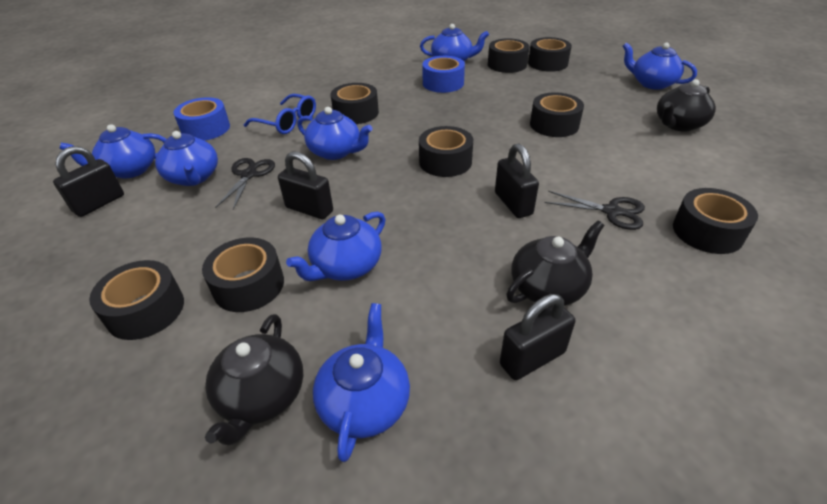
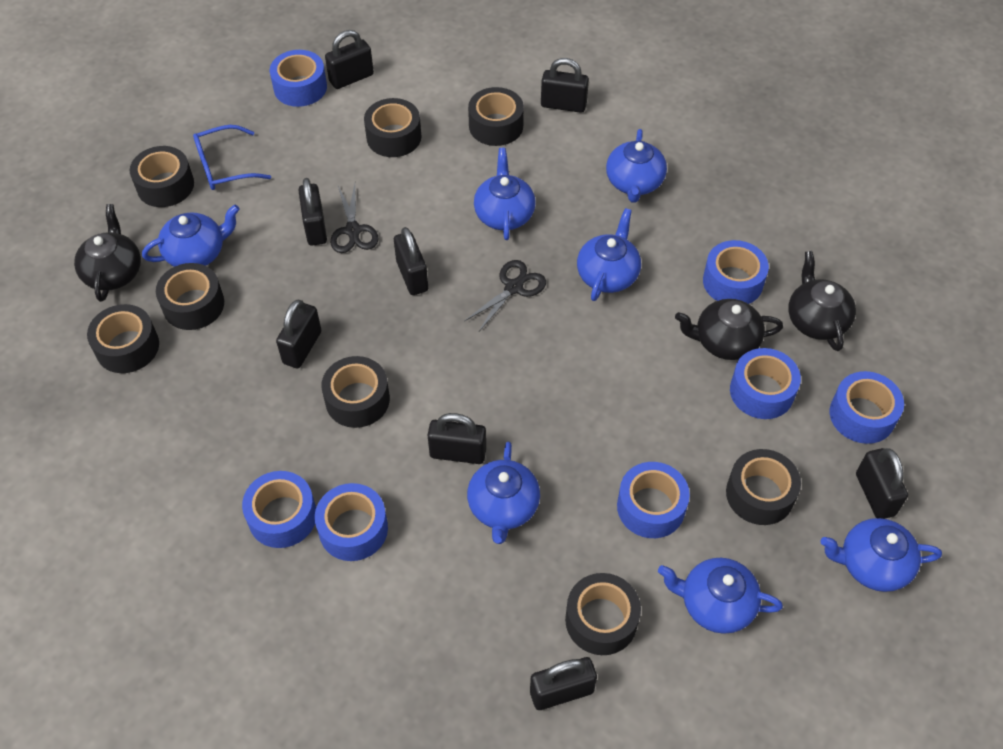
black padlock: 4 -> 8
blue tape: 2 -> 7

